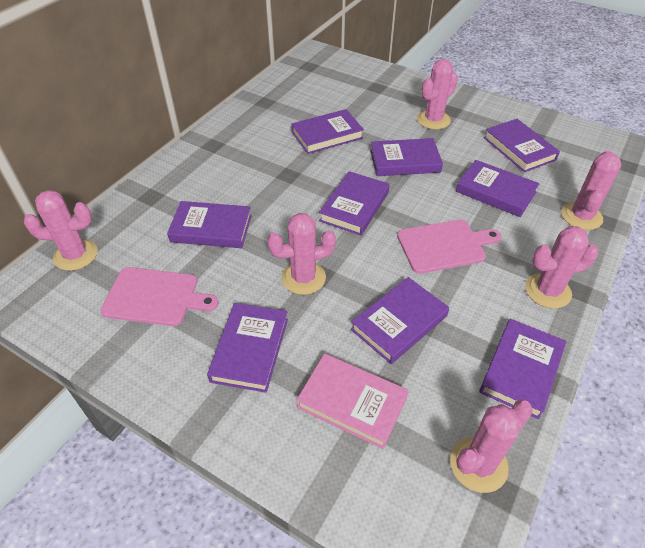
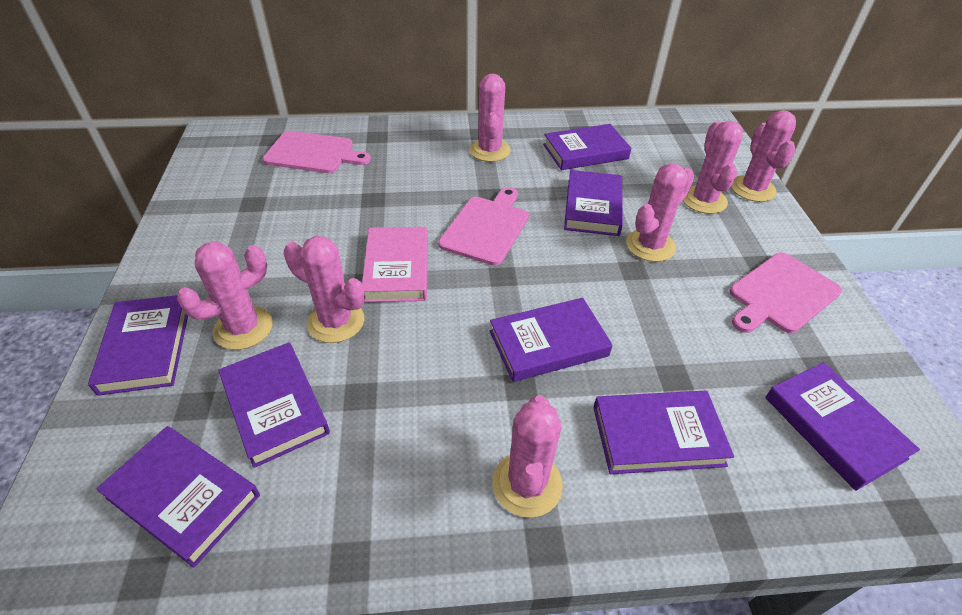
pink cactus: 6 -> 7
pink cutting board: 2 -> 3
purple book: 9 -> 8

